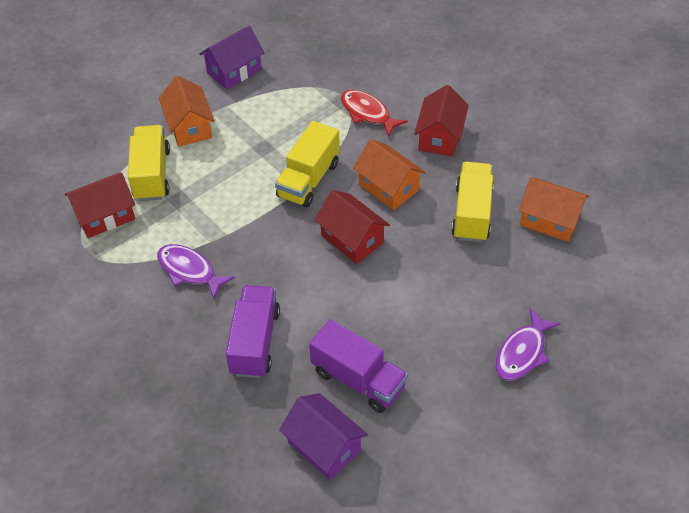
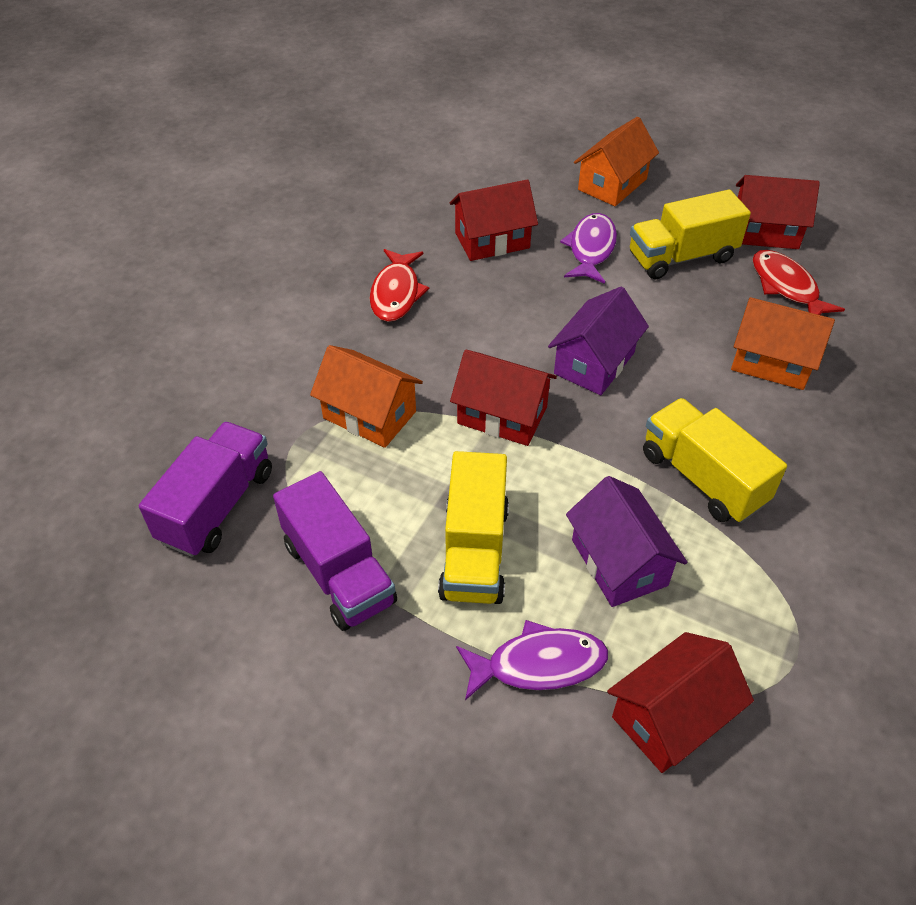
red fish: 1 -> 2
red house: 3 -> 4

